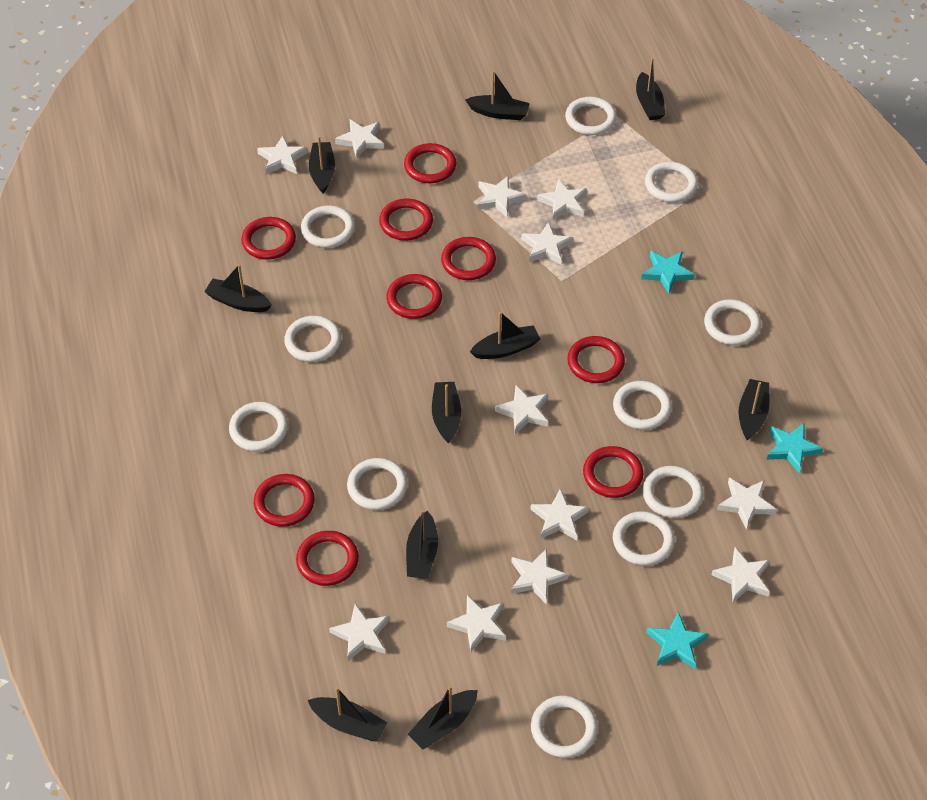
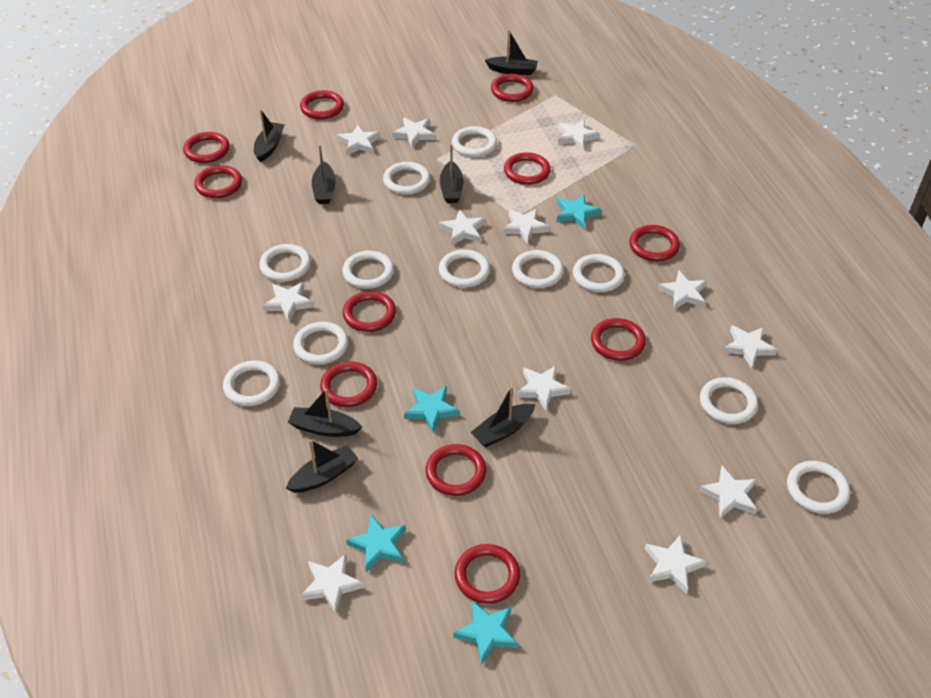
black boat: 10 -> 7
red ring: 9 -> 11
turquoise star: 3 -> 4

